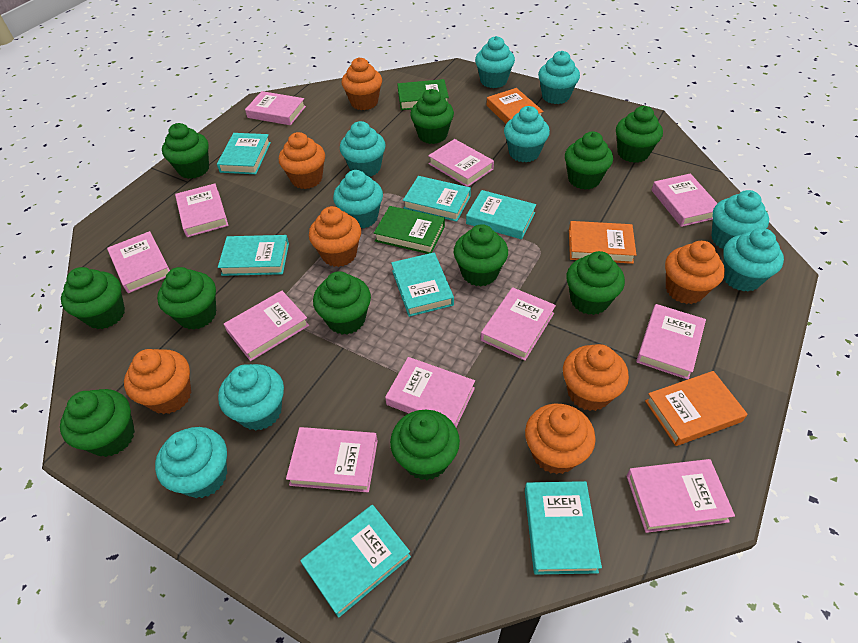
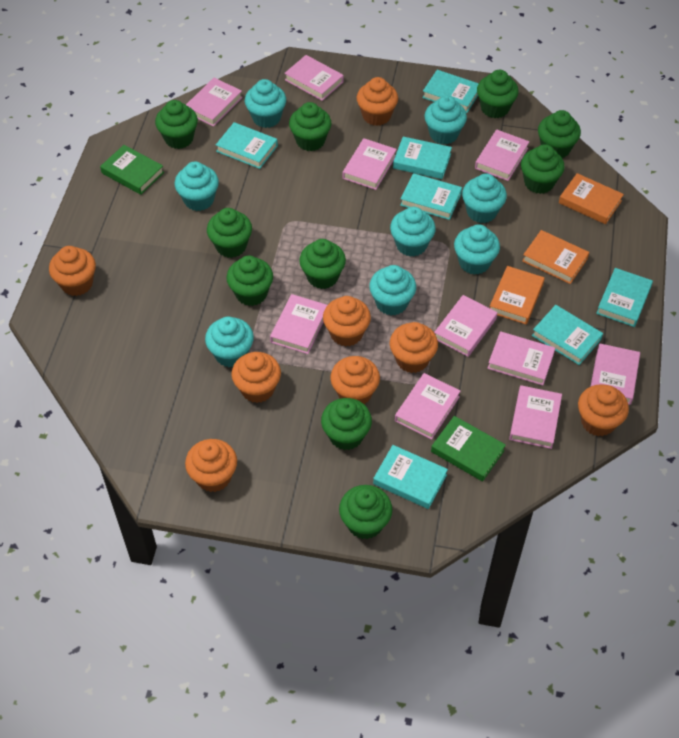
green cupcake: 11 -> 10
orange cupcake: 7 -> 8
pink book: 11 -> 10
turquoise cupcake: 9 -> 8

